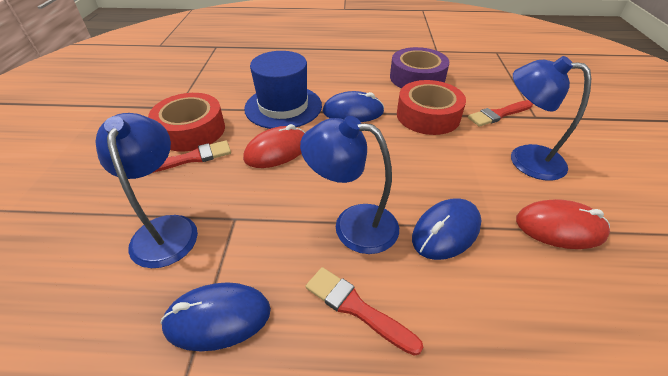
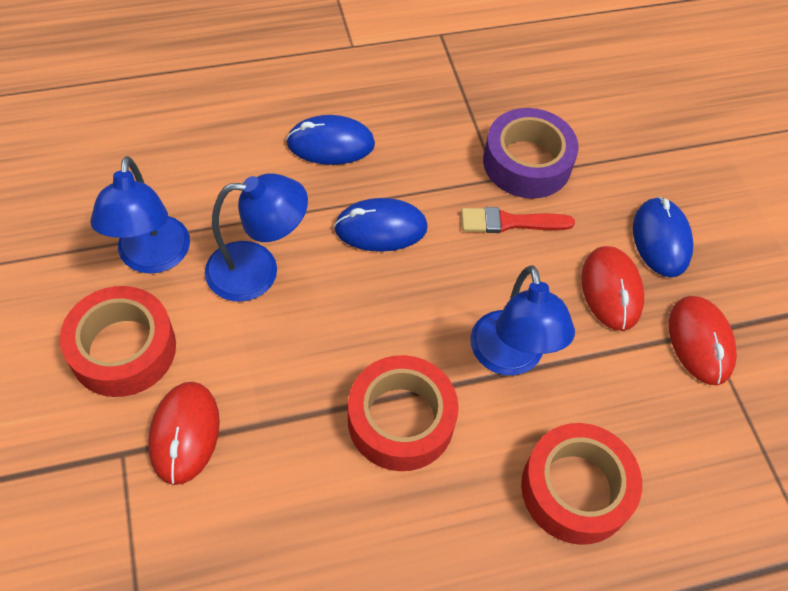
blue hat: 1 -> 0
red brush: 3 -> 1
red mouse: 2 -> 3
red tape: 2 -> 3

